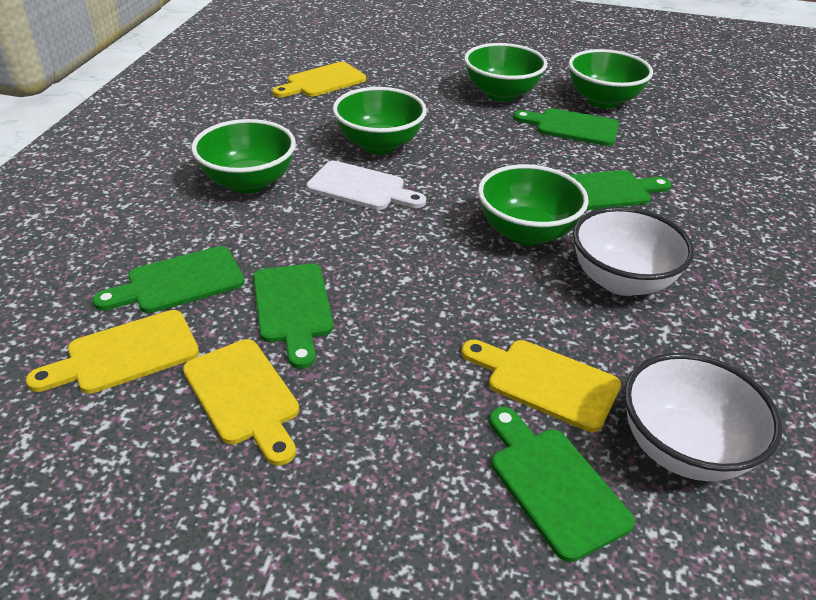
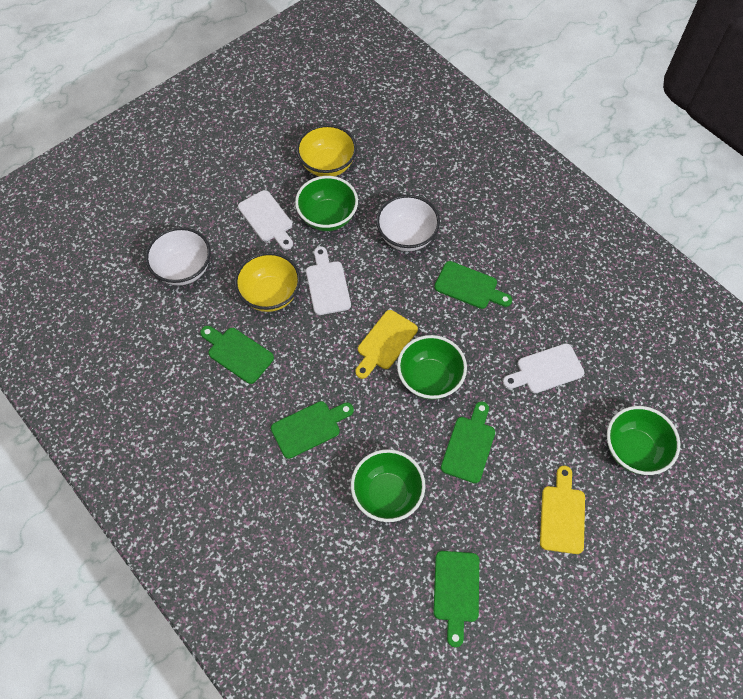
green bowl: 5 -> 4
white cutting board: 1 -> 3
yellow bowl: 0 -> 2
yellow cutting board: 4 -> 2

